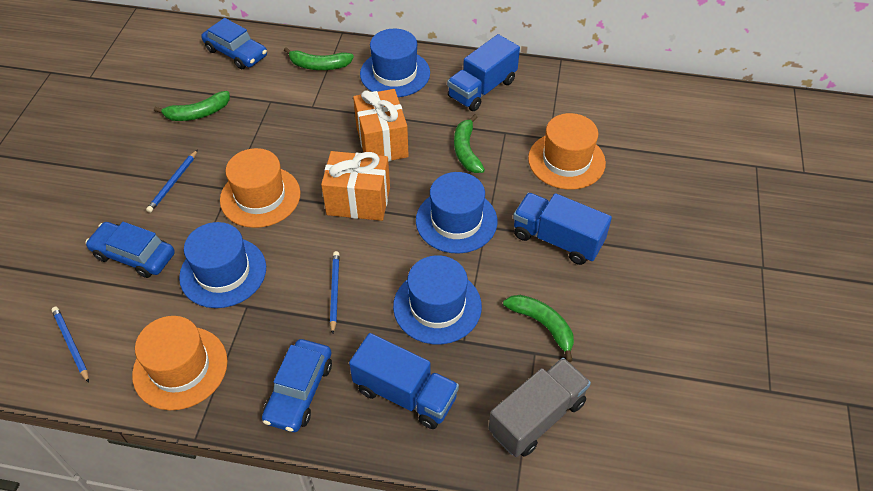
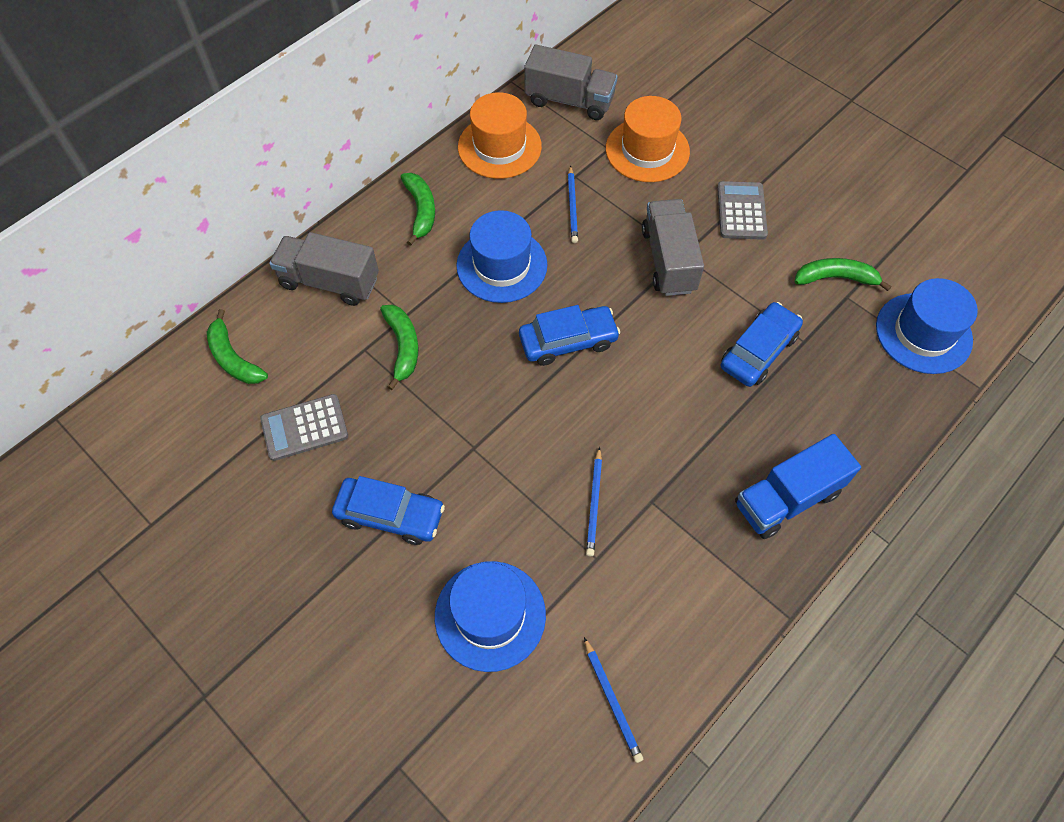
blue hat: 4 -> 3
blue truck: 3 -> 1
grey calculator: 0 -> 2
grey truck: 1 -> 3
orange gift: 2 -> 0
orange hat: 3 -> 2

